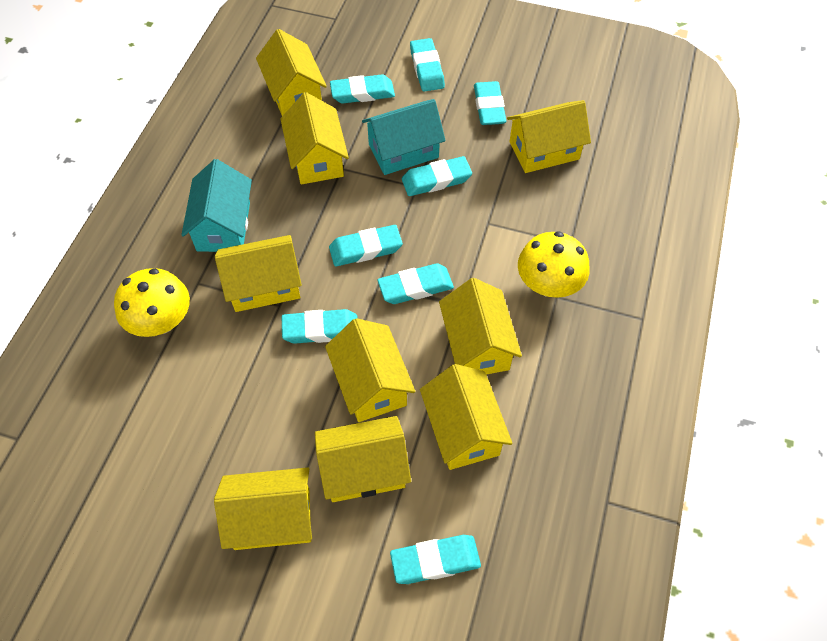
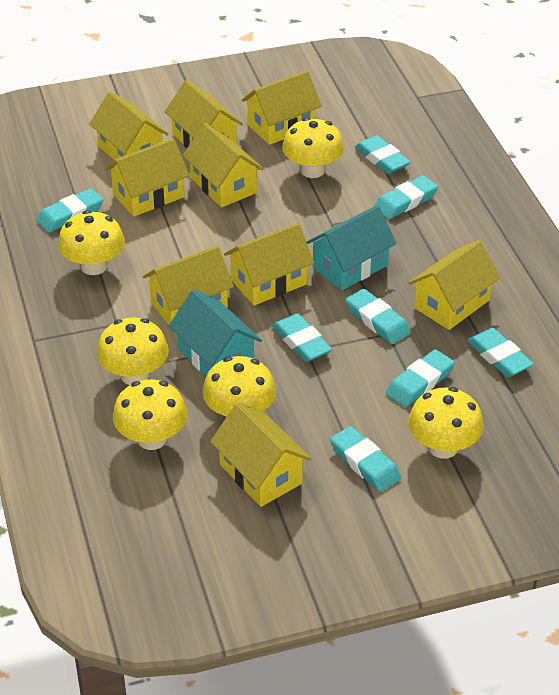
yellow mushroom: 2 -> 6

